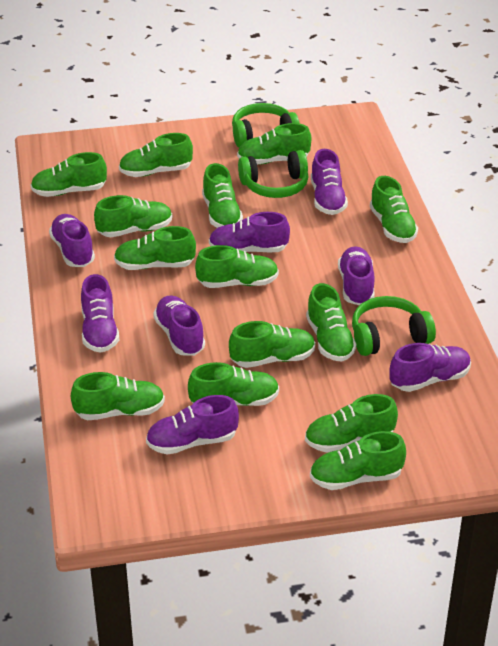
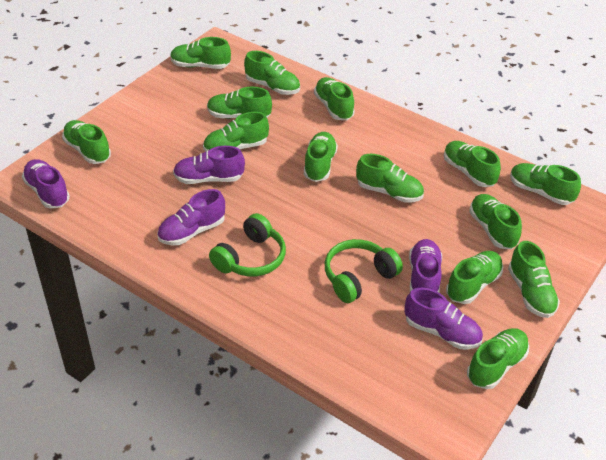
green headphones: 3 -> 2
purple shoe: 8 -> 5

